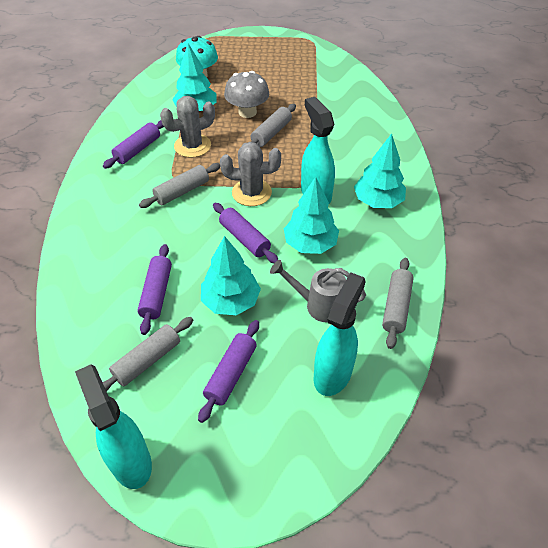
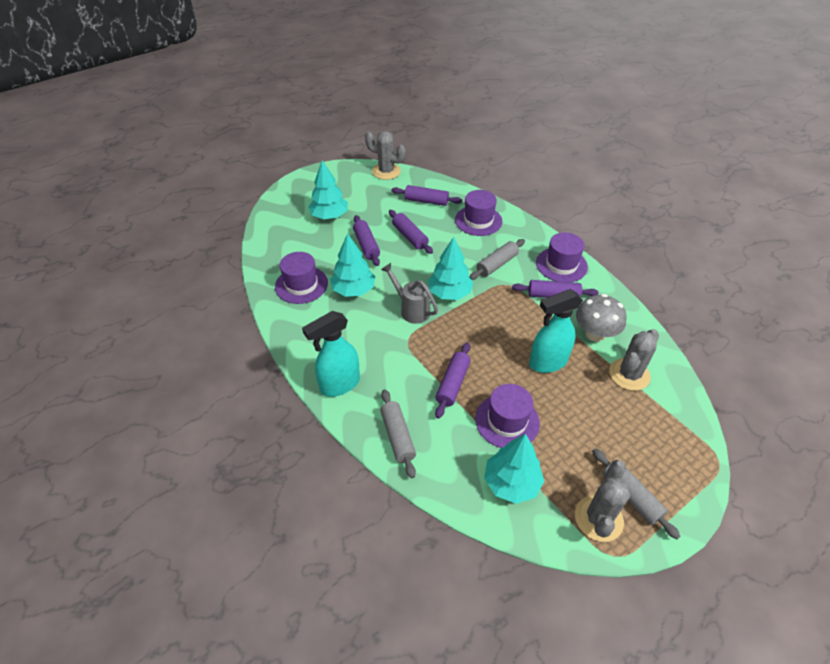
grey cactus: 2 -> 3
grey rolling pin: 4 -> 3
purple hat: 0 -> 4
purple rolling pin: 4 -> 5
turquoise mushroom: 1 -> 0
turquoise spray bottle: 3 -> 2

